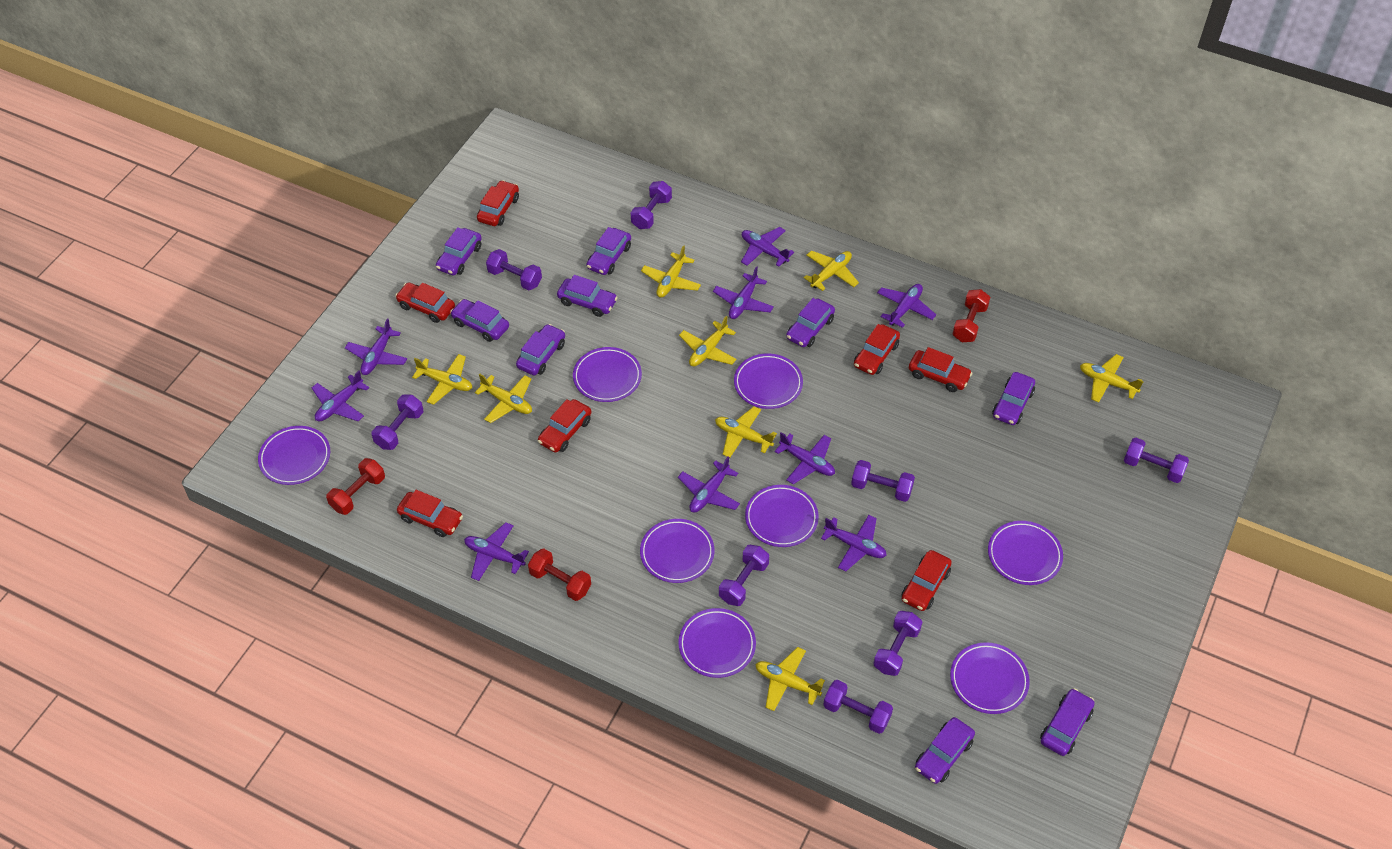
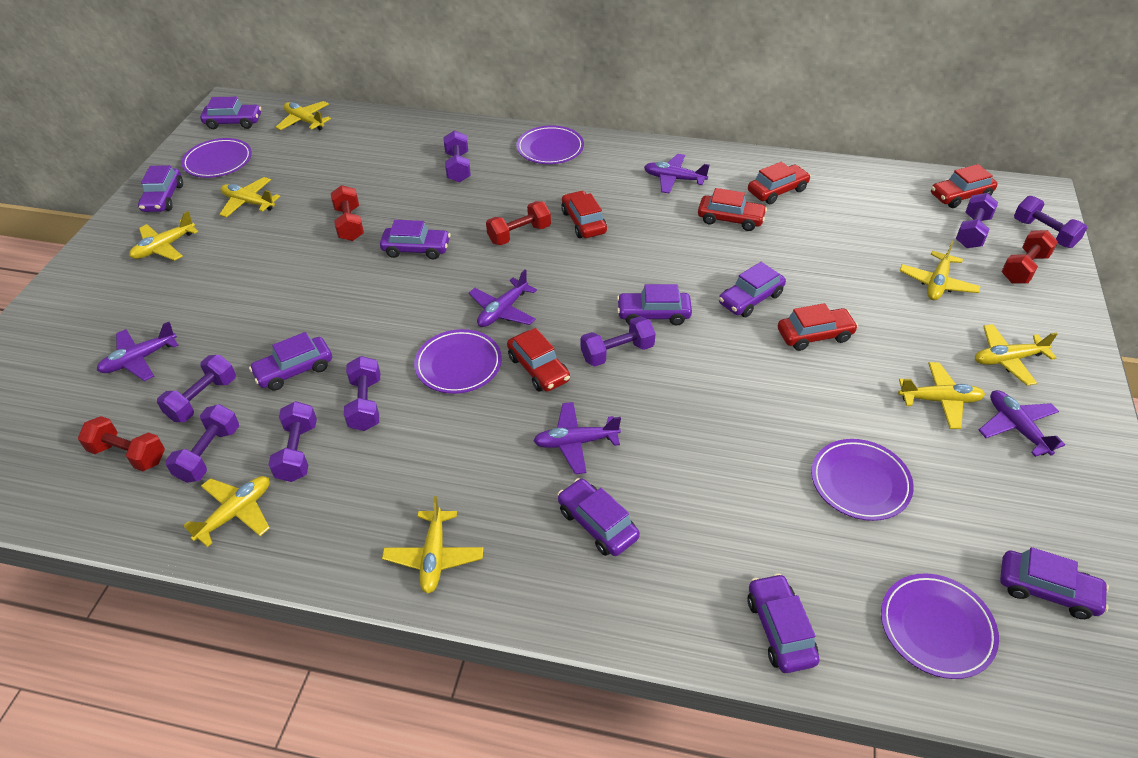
purple plane: 9 -> 5
purple plate: 8 -> 5
red car: 7 -> 6
red dumbbell: 3 -> 4

